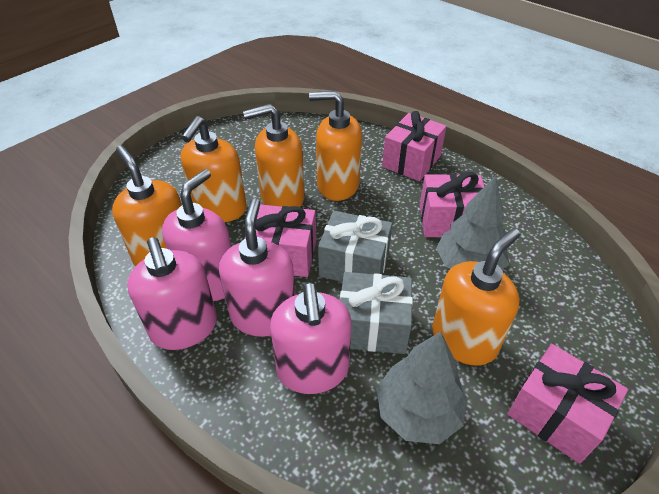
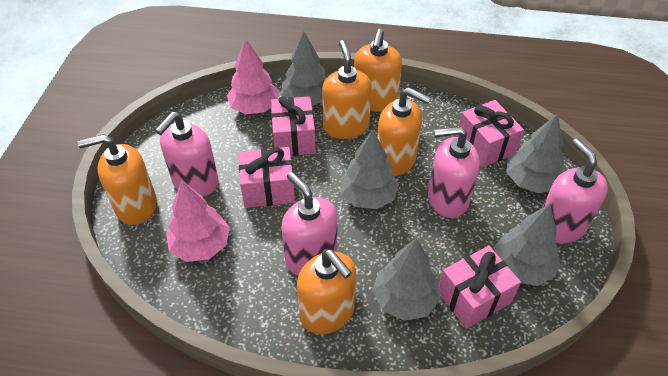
grey gift: 2 -> 0
grey tree: 2 -> 5
pink tree: 0 -> 2

